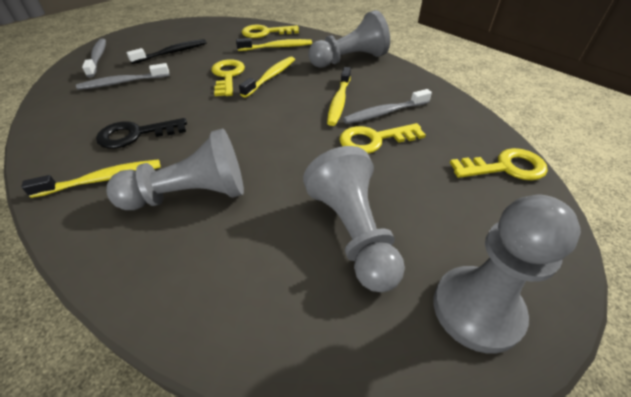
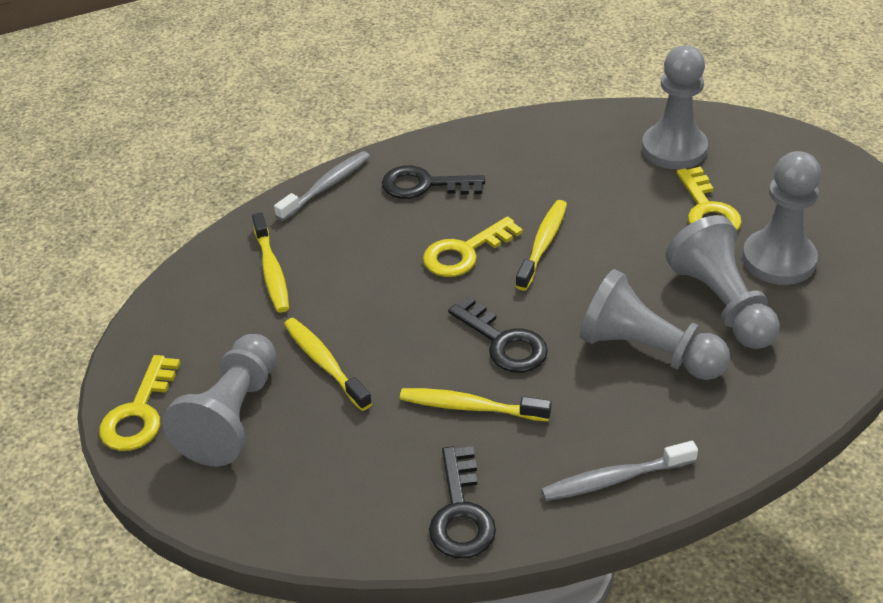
black key: 1 -> 3
black toothbrush: 1 -> 0
grey pawn: 4 -> 5
grey toothbrush: 3 -> 2
yellow key: 4 -> 3

